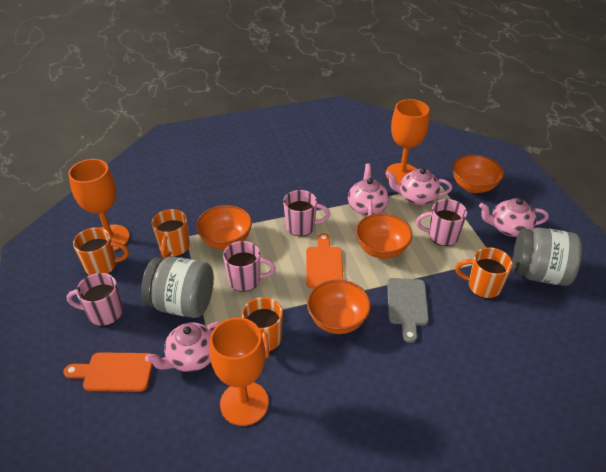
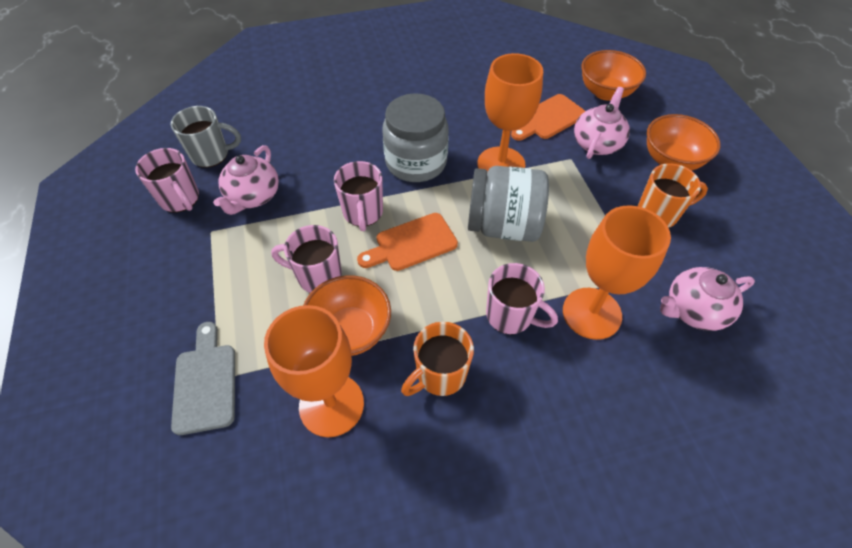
grey mug: 0 -> 1
orange bowl: 4 -> 3
orange mug: 4 -> 2
pink teapot: 4 -> 3

